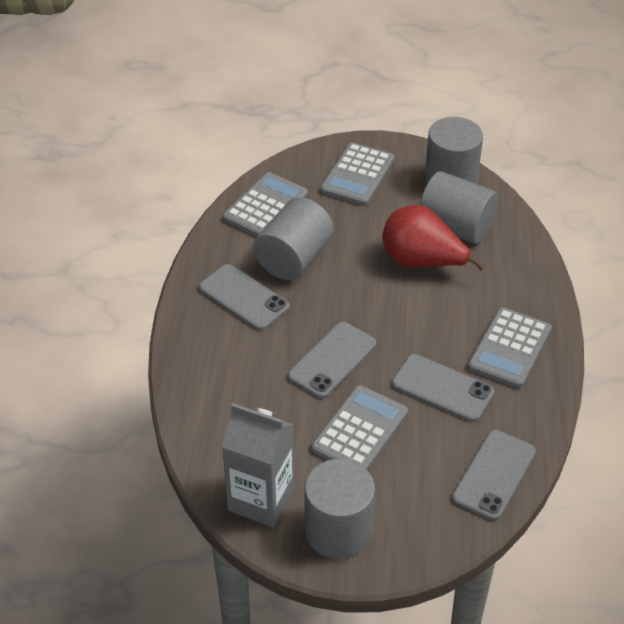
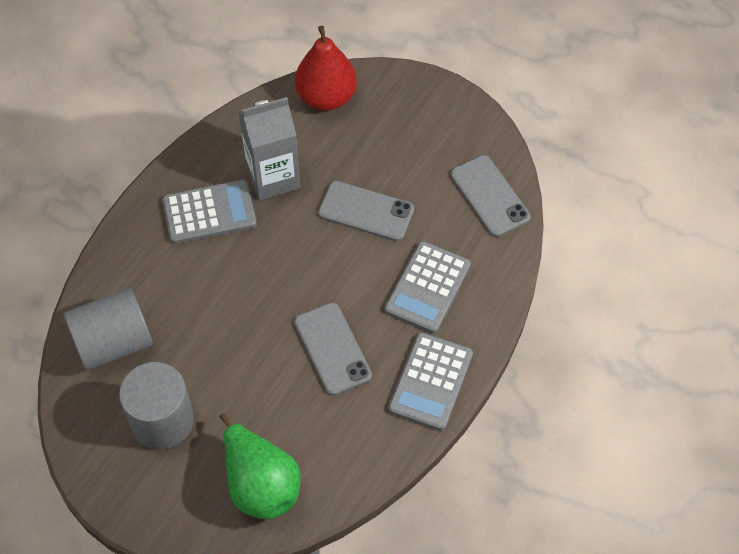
green pear: 0 -> 1
grey calculator: 4 -> 3
grey cylinder: 4 -> 2
grey phone: 4 -> 3

